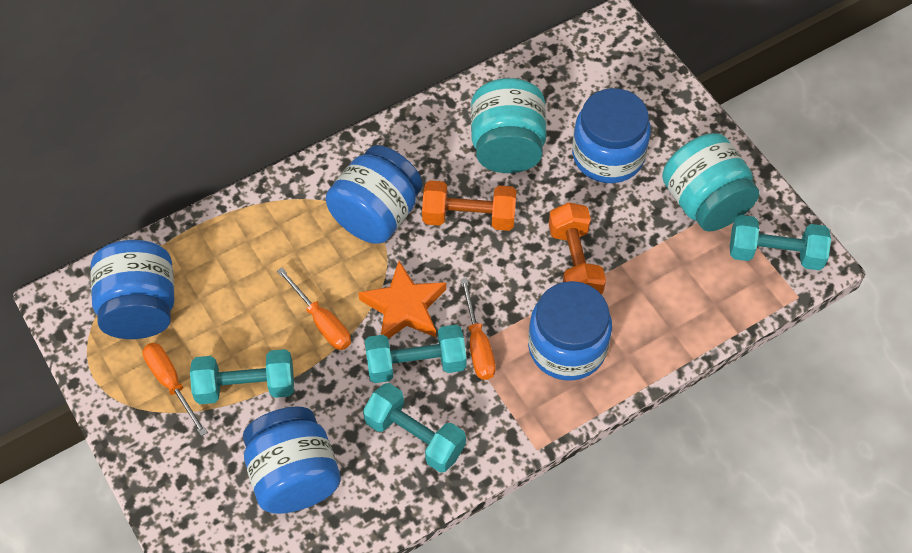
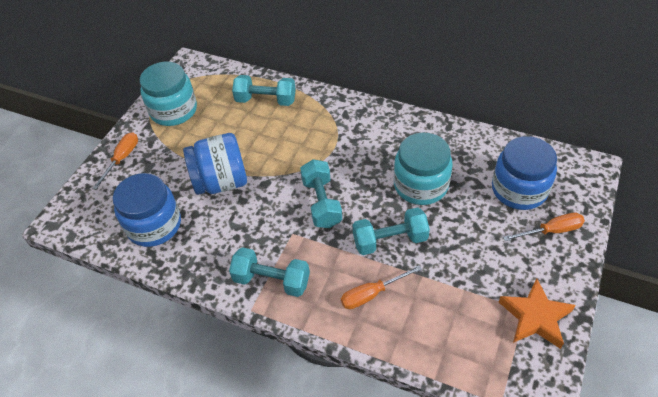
blue jar: 5 -> 3
orange dumbbell: 2 -> 0

